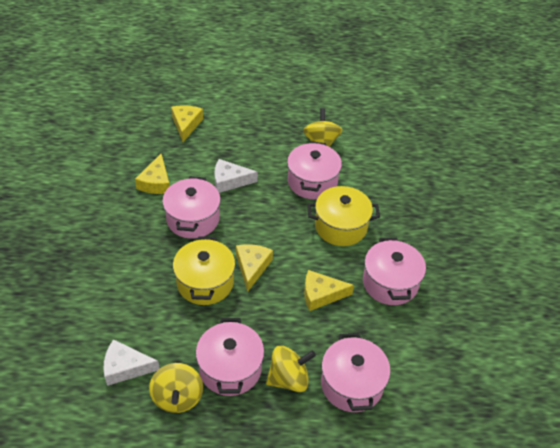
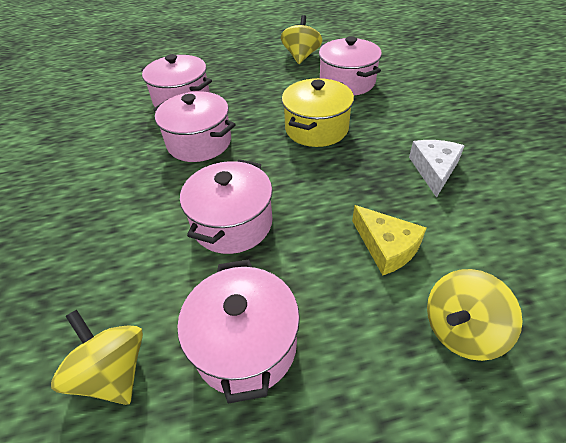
white cheese: 2 -> 1
yellow cheese: 4 -> 1
yellow pot: 2 -> 1

